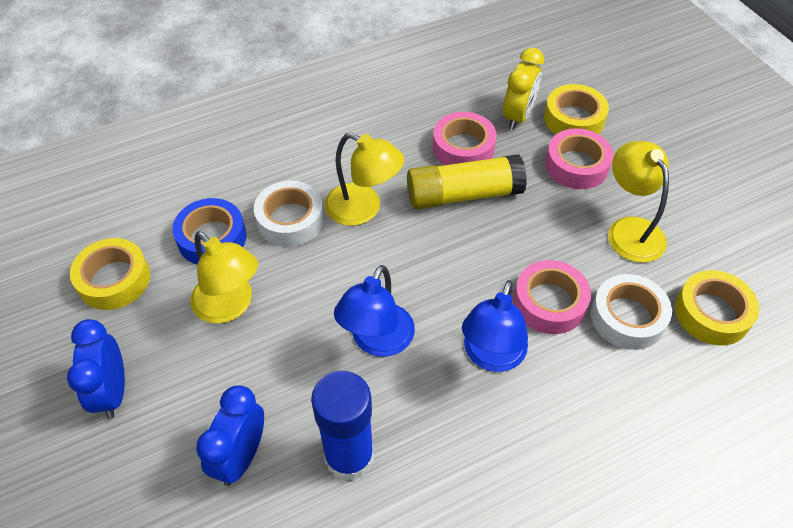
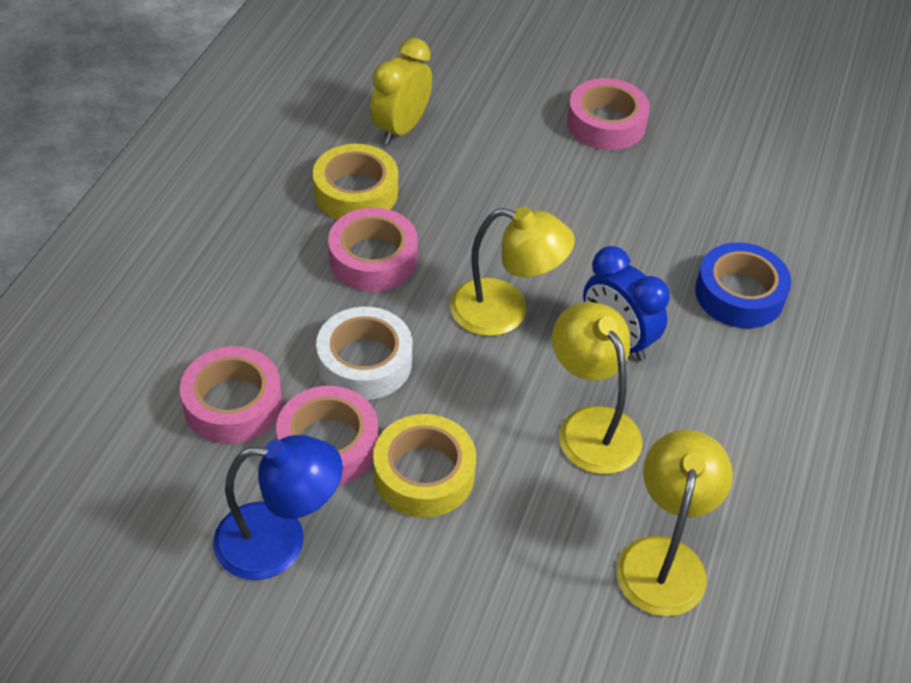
blue clock: 2 -> 1
blue glue stick: 1 -> 0
blue lamp: 2 -> 1
pink tape: 3 -> 4
white tape: 2 -> 1
yellow glue stick: 1 -> 0
yellow tape: 3 -> 2

